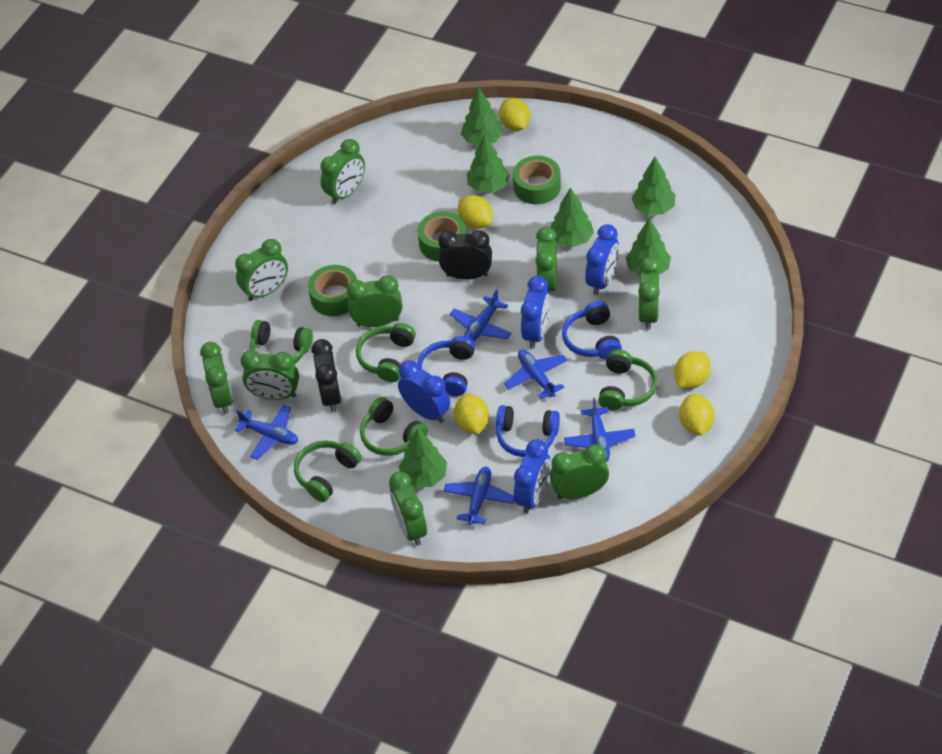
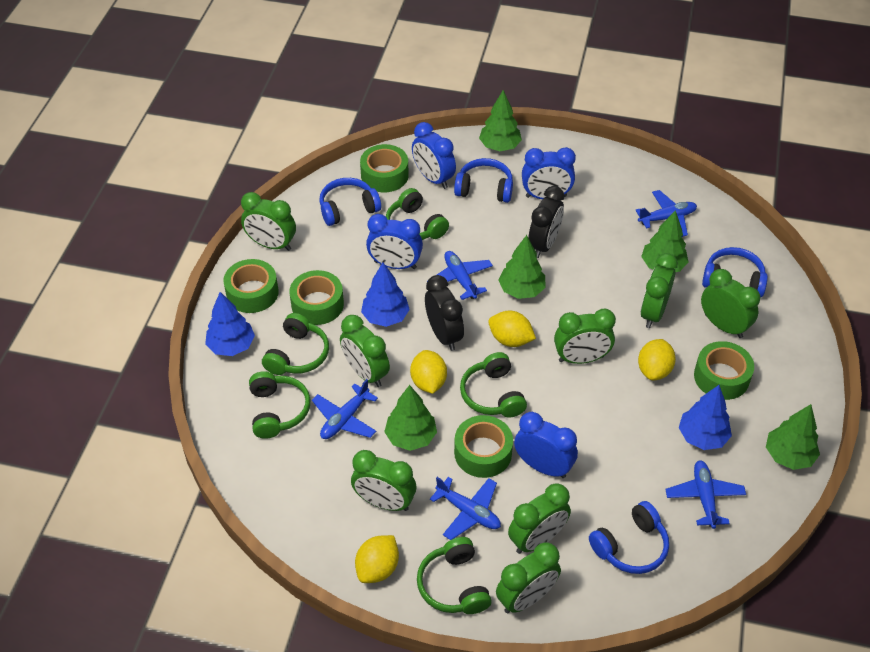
blue headphones: 3 -> 4
blue tree: 0 -> 3
green clock: 9 -> 8
green tape: 3 -> 5
green tree: 6 -> 5
yellow lemon: 5 -> 4

